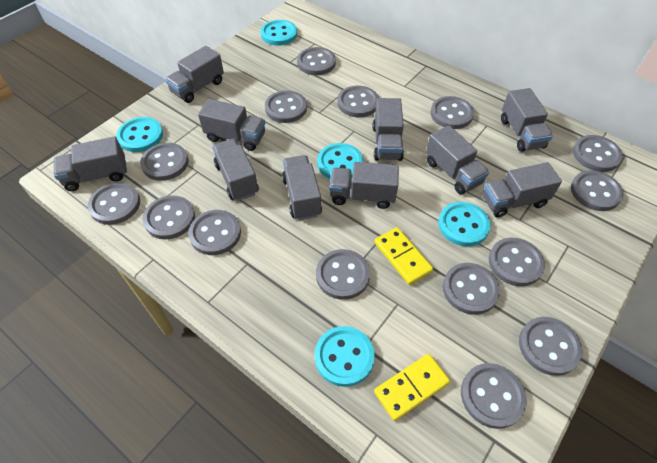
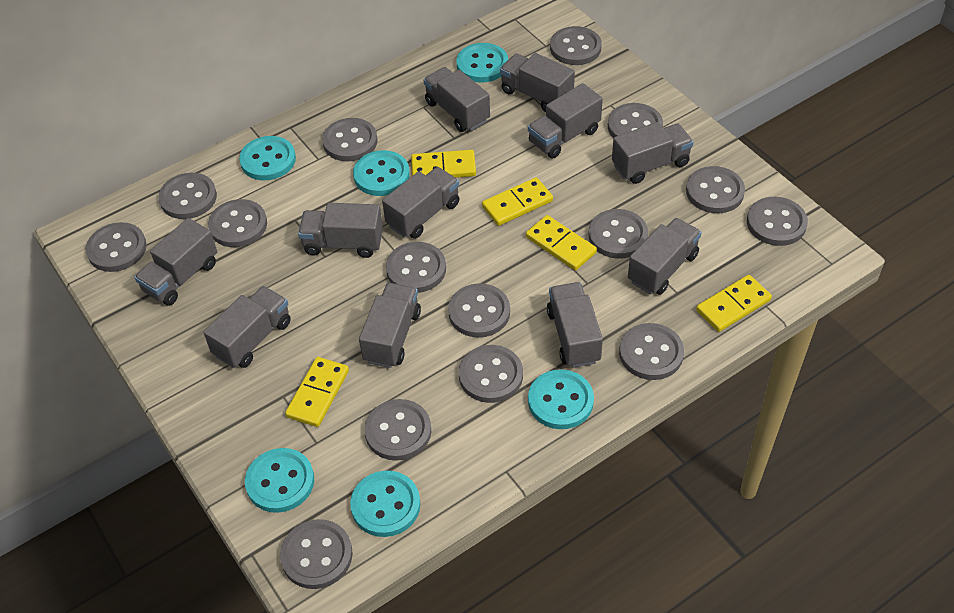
grey truck: 10 -> 11
turquoise button: 5 -> 6
yellow domino: 2 -> 5

